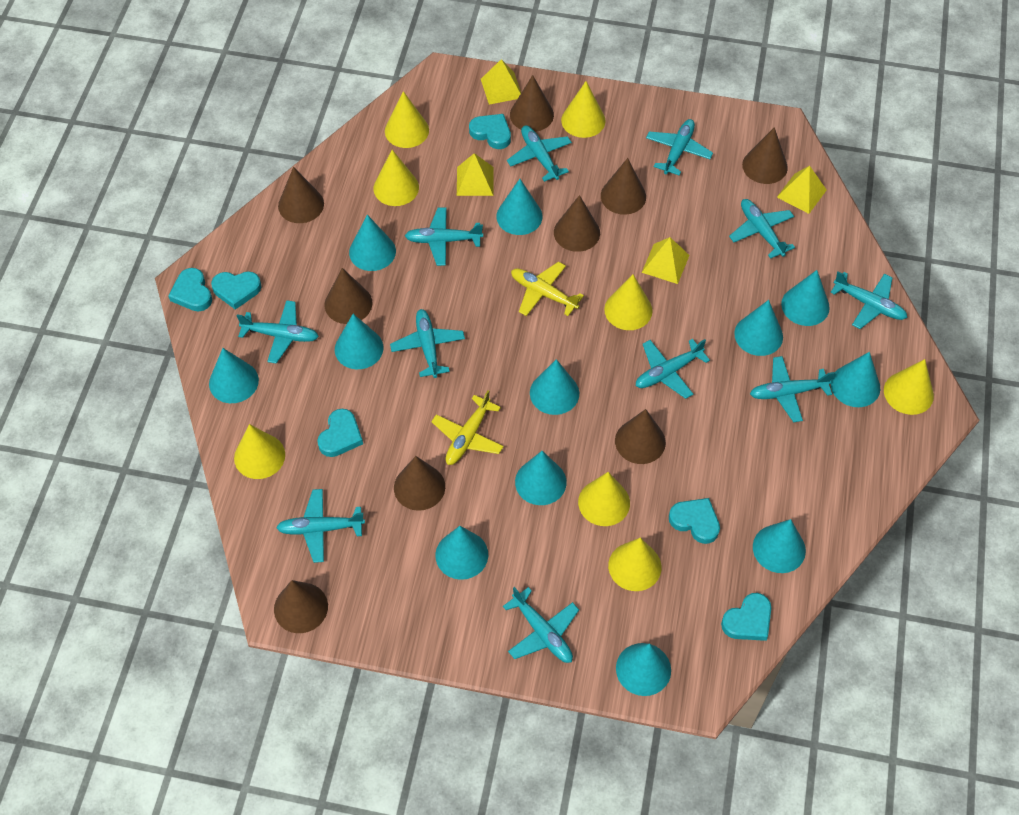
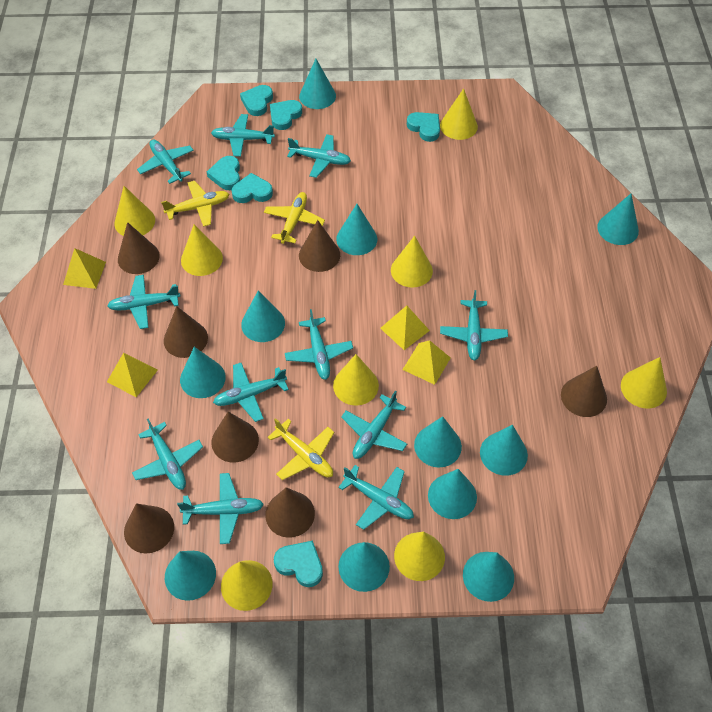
brown cone: 9 -> 7
turquoise cone: 12 -> 11
yellow plane: 2 -> 3

